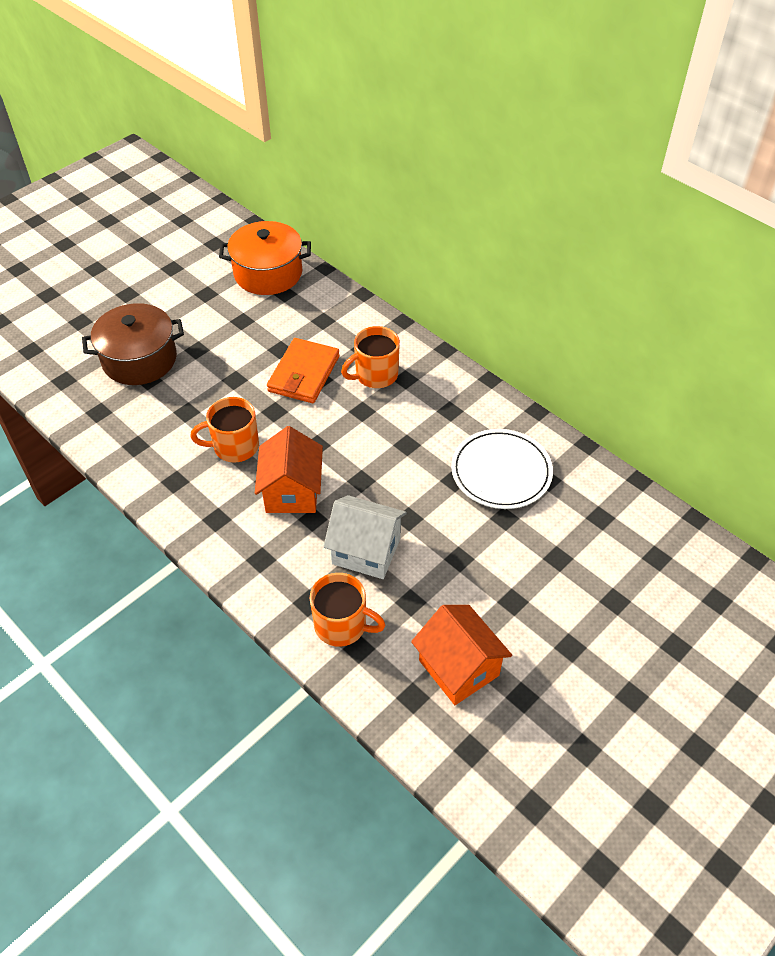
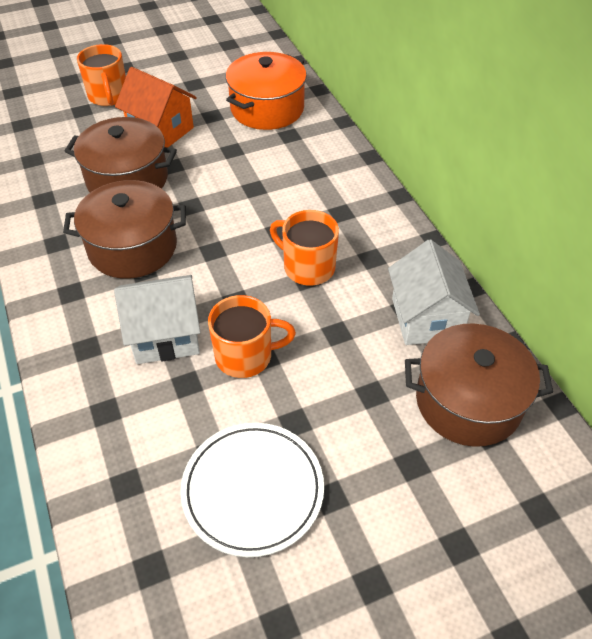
brown pot: 1 -> 3
orange house: 2 -> 1
orange wallet: 1 -> 0
white house: 1 -> 2

